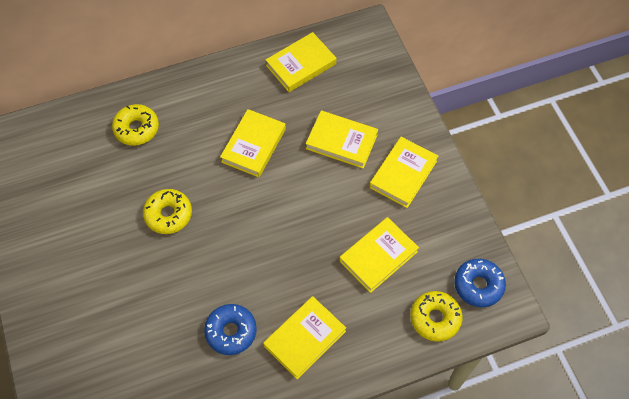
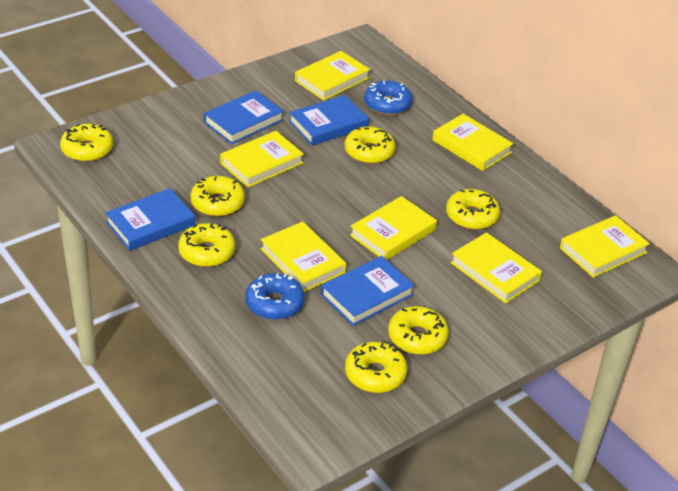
blue book: 0 -> 4
yellow book: 6 -> 7
yellow donut: 3 -> 7

